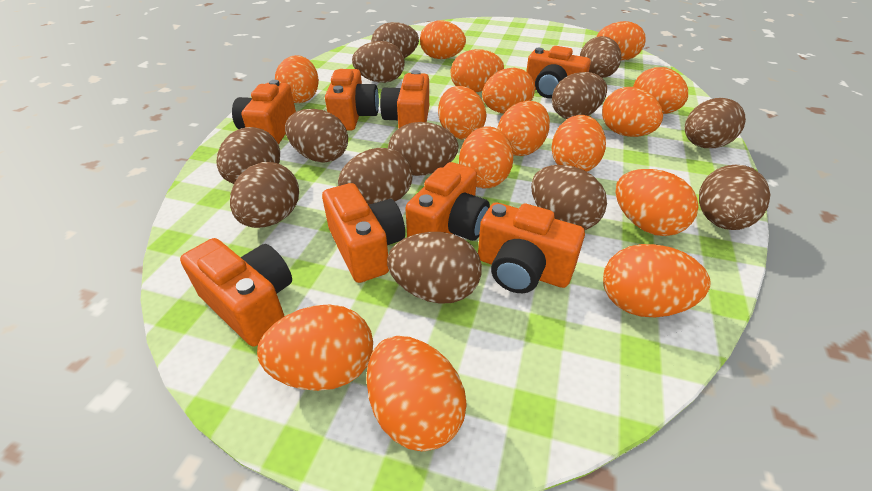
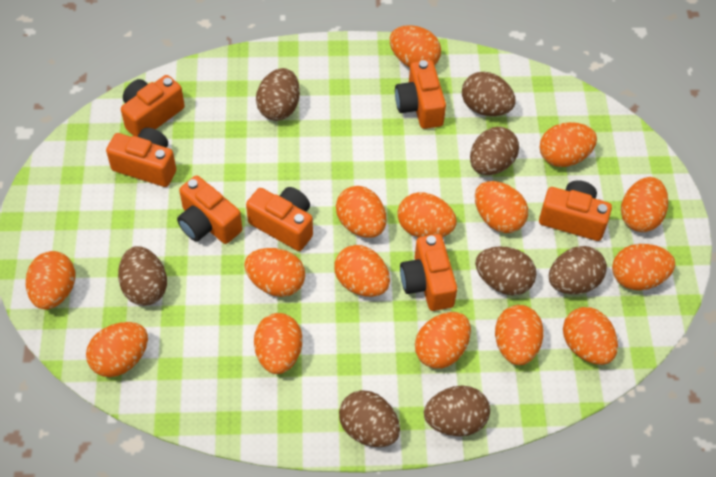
brown egg: 13 -> 8
orange camera: 8 -> 7

